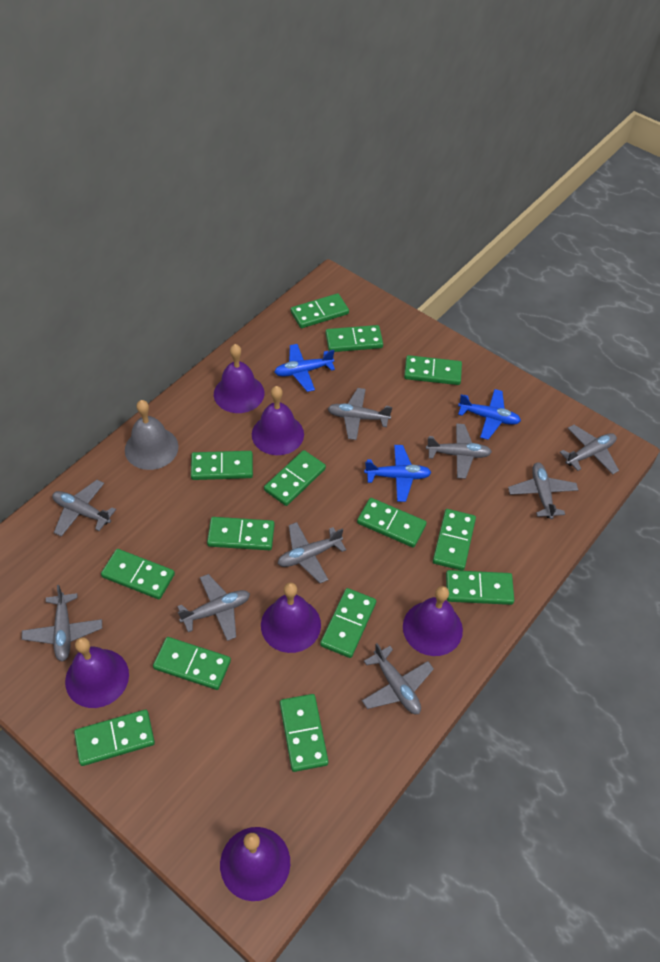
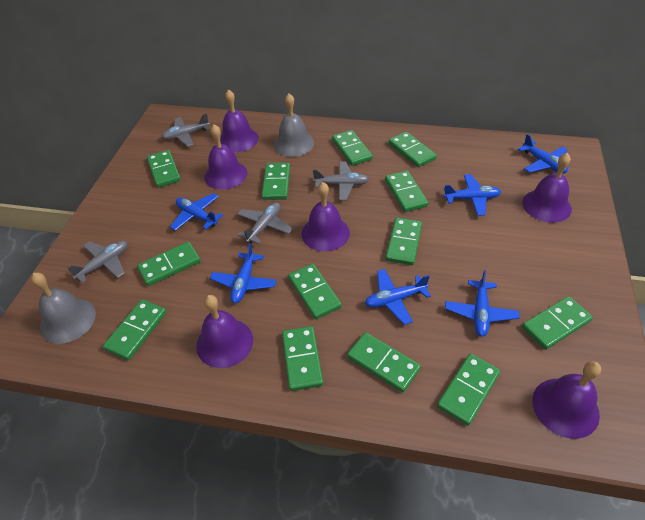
blue plane: 3 -> 6
green domino: 14 -> 13
grey bell: 1 -> 2
grey plane: 9 -> 4

